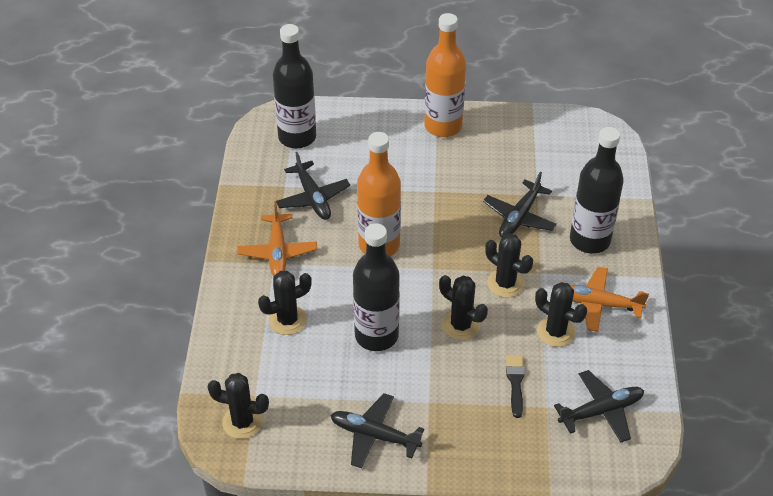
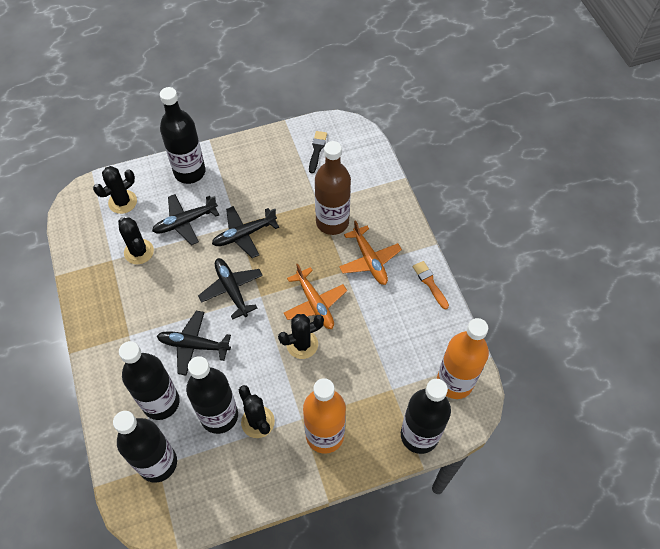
black bottle: 3 -> 5
black cactus: 5 -> 4
brown bottle: 0 -> 1
orange brush: 0 -> 1

